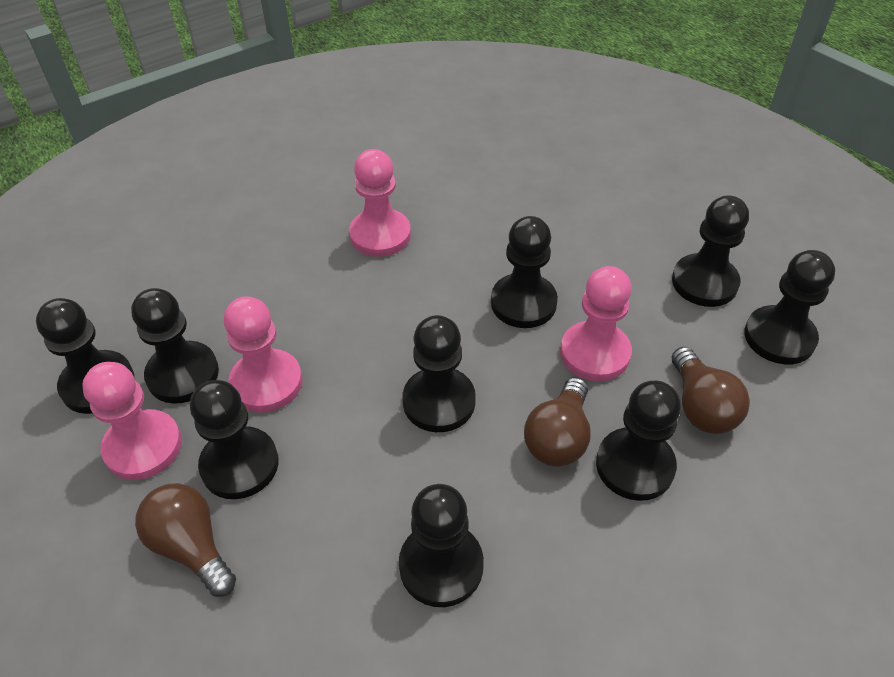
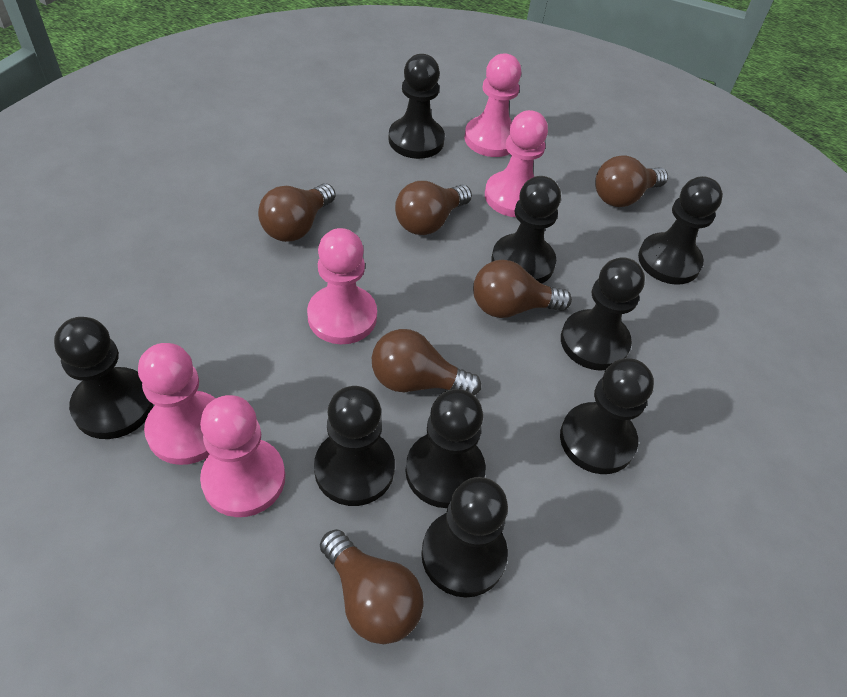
brown light bulb: 3 -> 6
pink pawn: 4 -> 5

